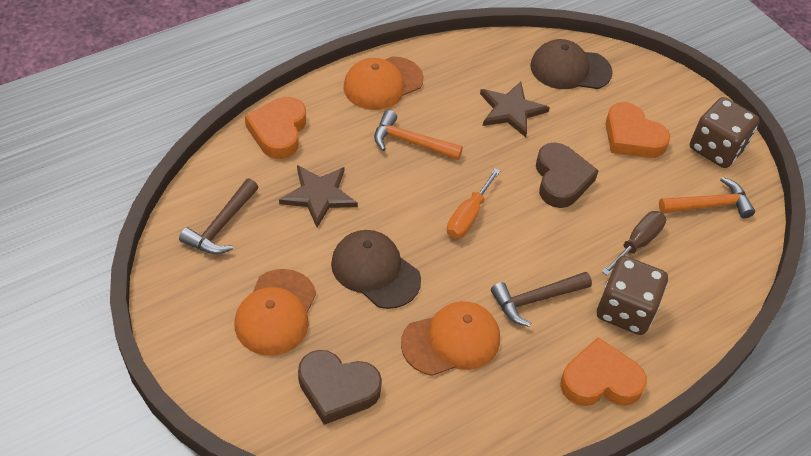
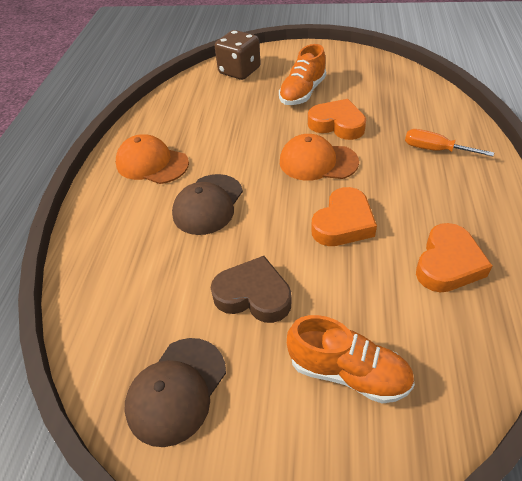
brown dice: 2 -> 1
brown hammer: 2 -> 0
brown heart: 2 -> 1
brown screwdriver: 1 -> 0
brown star: 2 -> 0
orange cap: 3 -> 2
orange hammer: 2 -> 0
orange shoe: 0 -> 2

